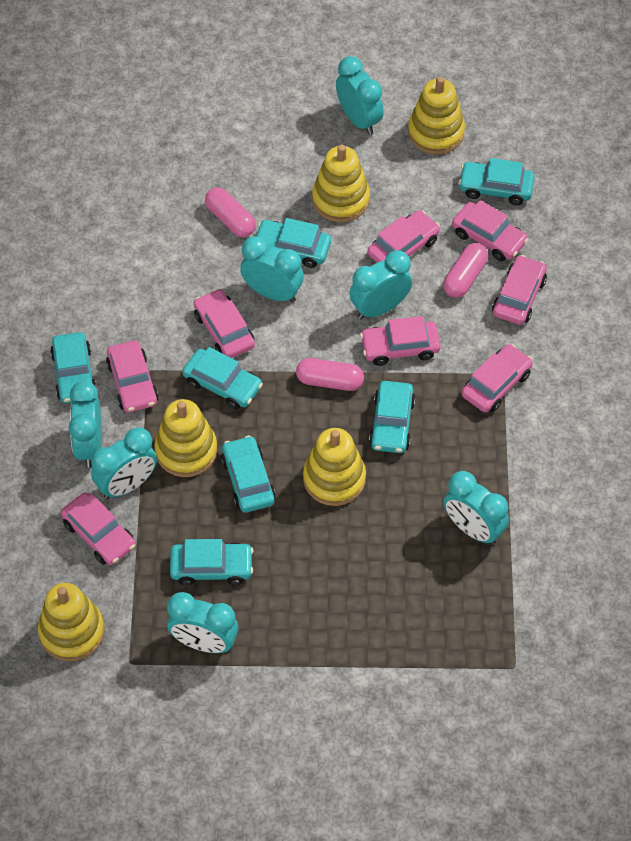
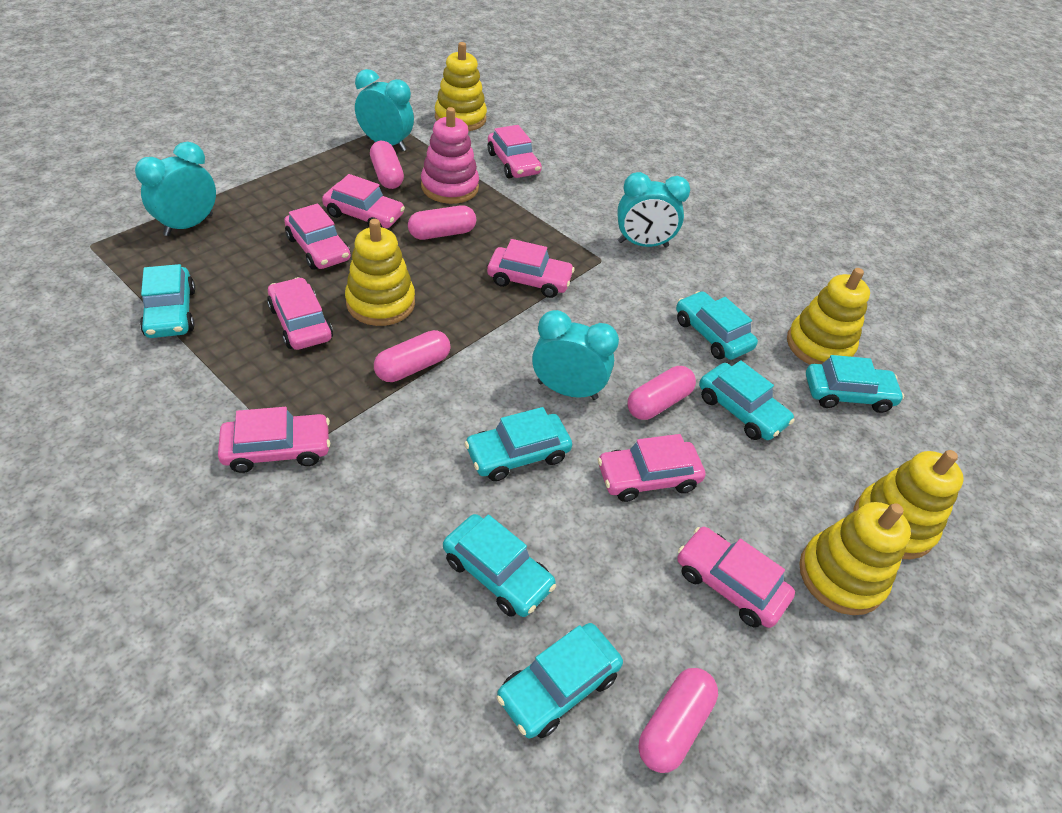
pink capsule: 3 -> 5
pink stacking toy: 0 -> 1
turquoise clock: 7 -> 4

